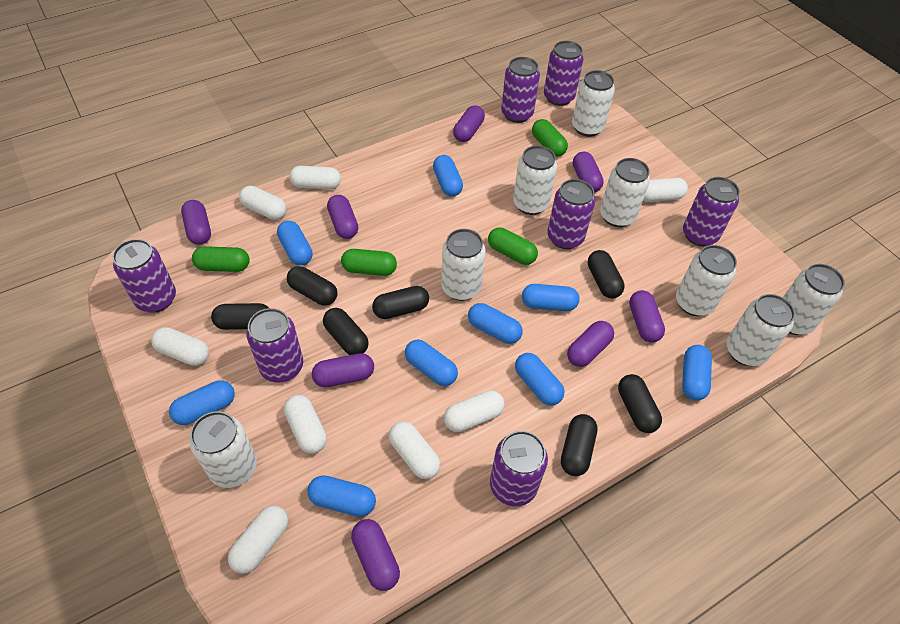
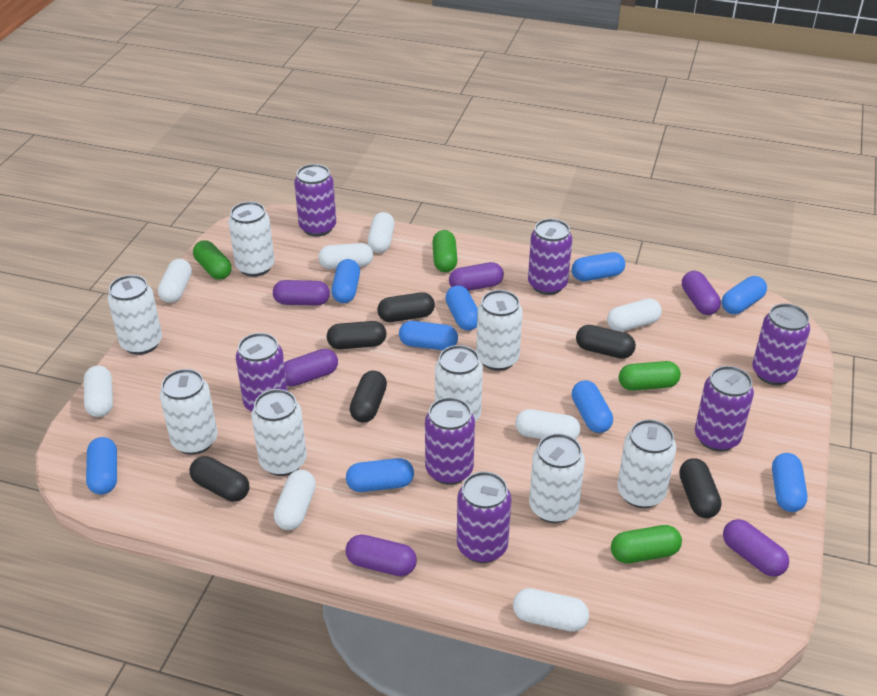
black capsule: 7 -> 6
purple capsule: 8 -> 6

